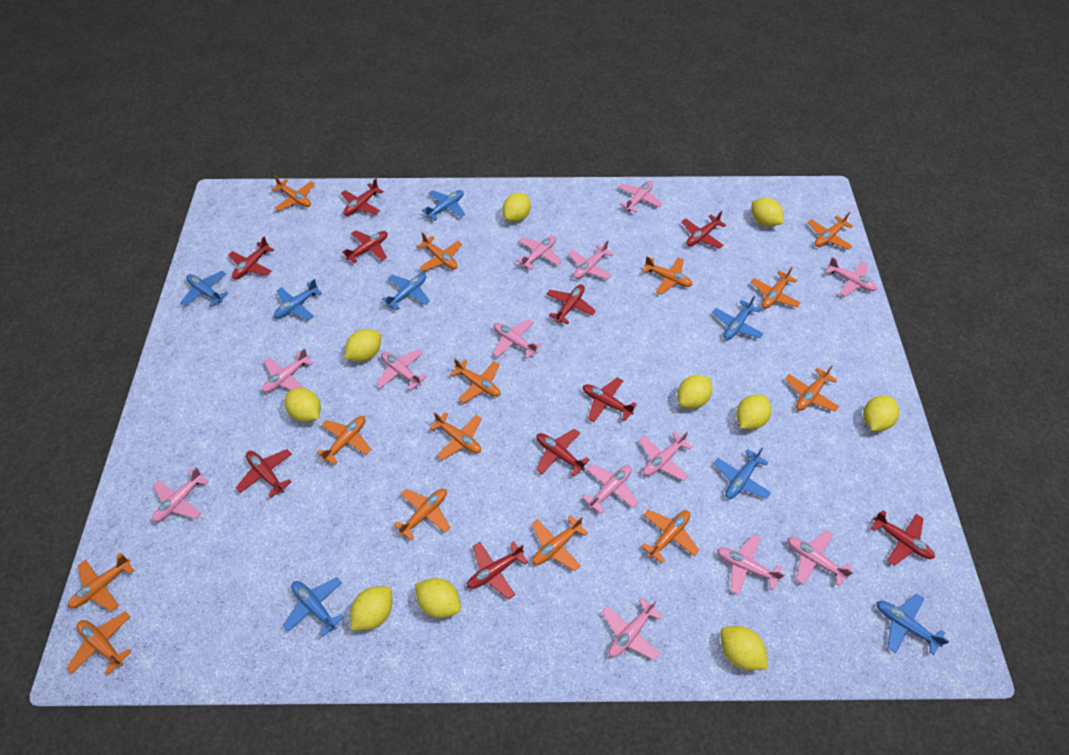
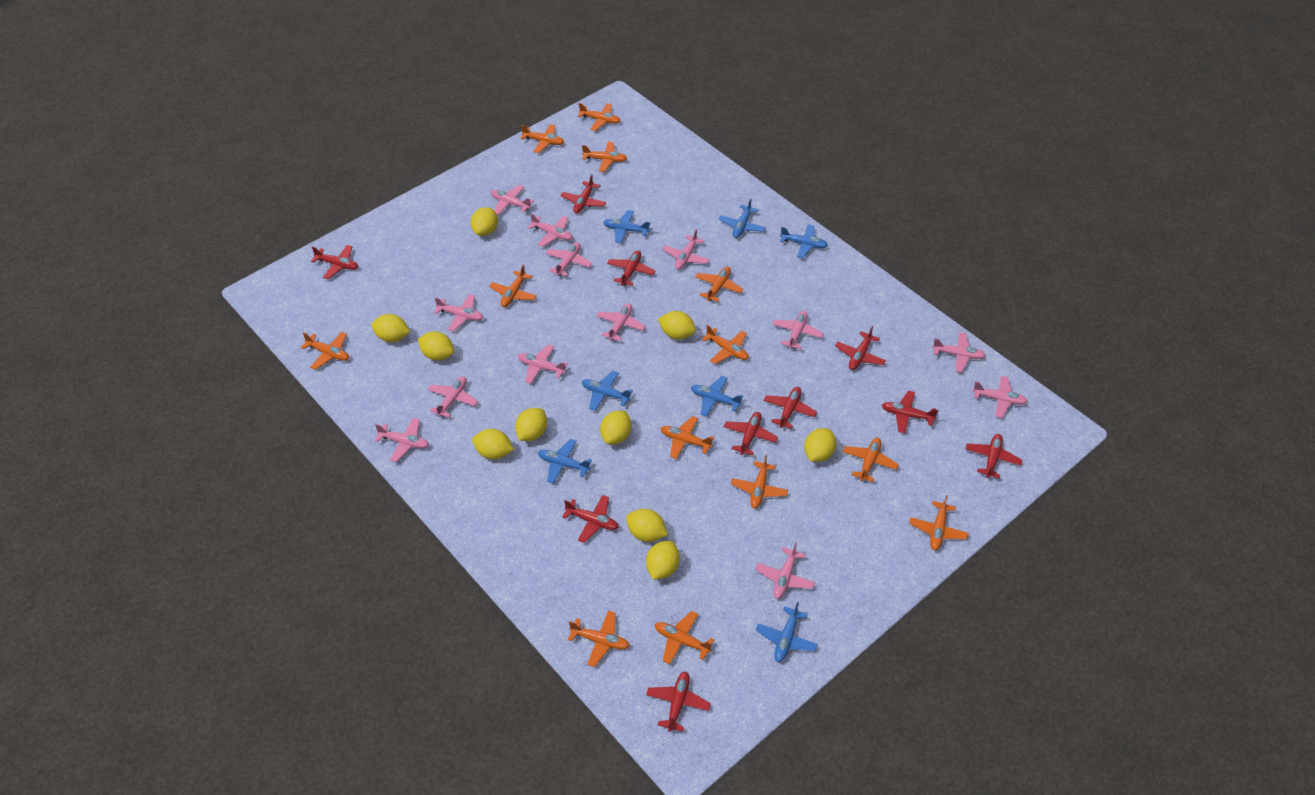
blue plane: 8 -> 7
orange plane: 14 -> 13

